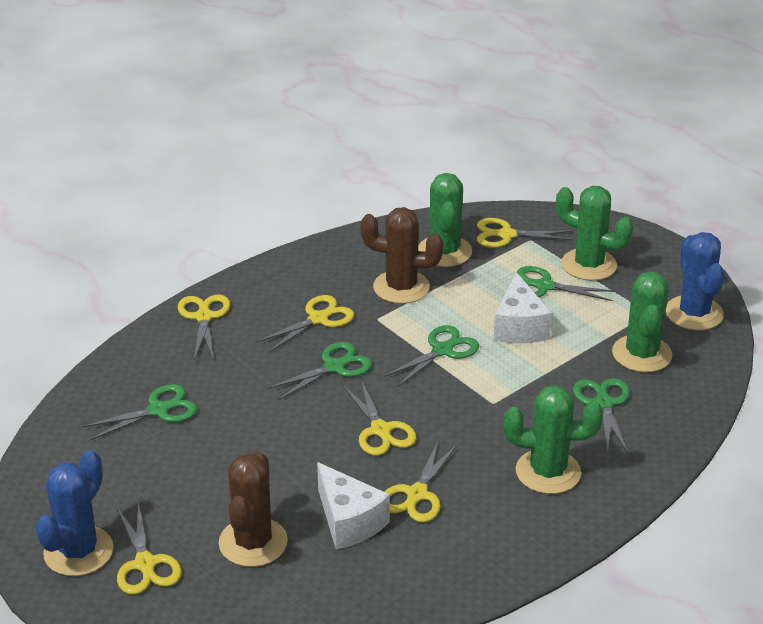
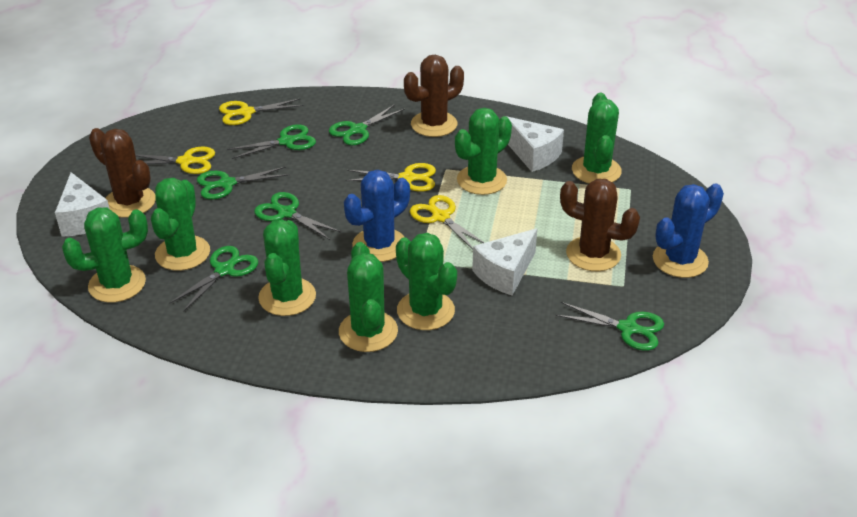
brown cactus: 2 -> 3
green cactus: 4 -> 7
green scissors: 5 -> 6
white cheese: 2 -> 3
yellow scissors: 6 -> 4

